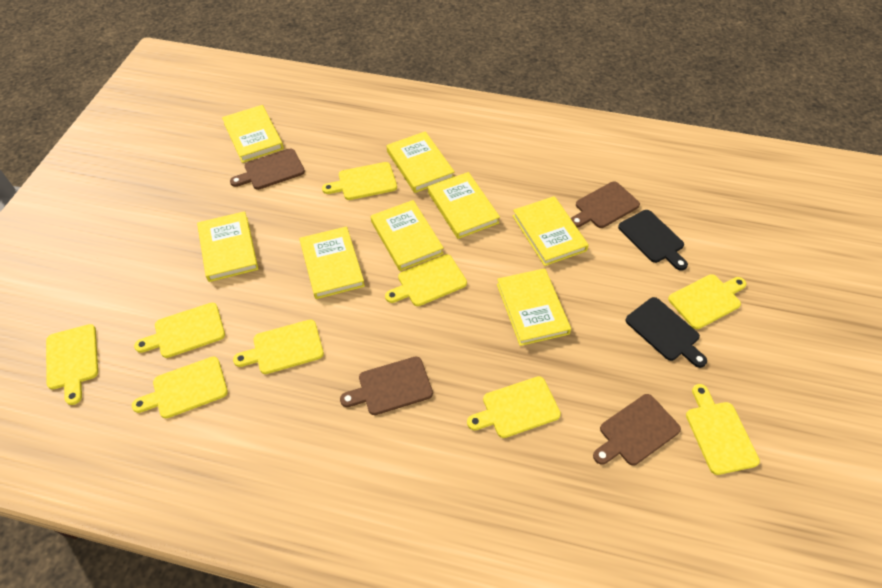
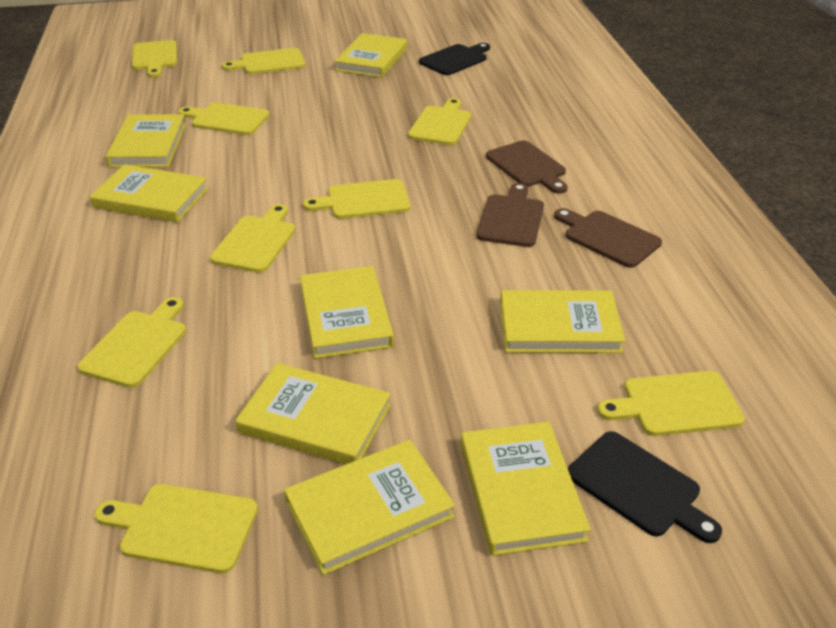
brown cutting board: 4 -> 3

